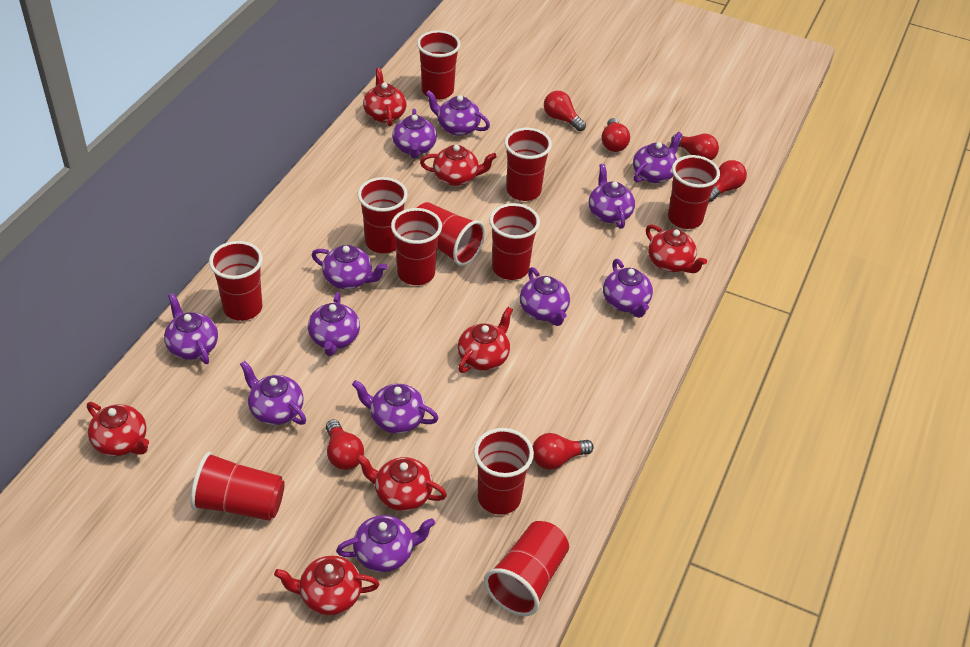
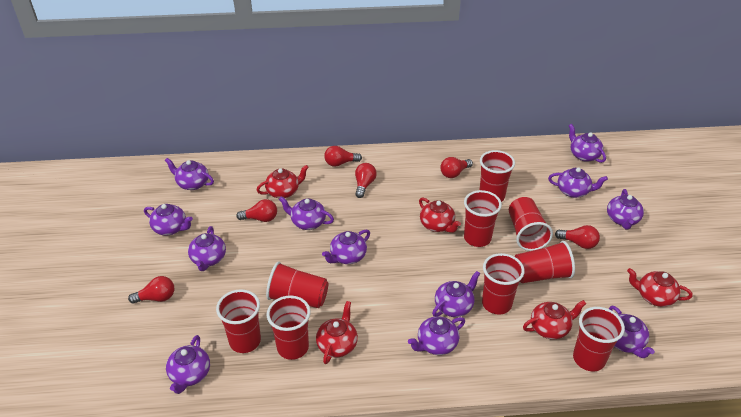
red cup: 11 -> 9
red teapot: 7 -> 5

